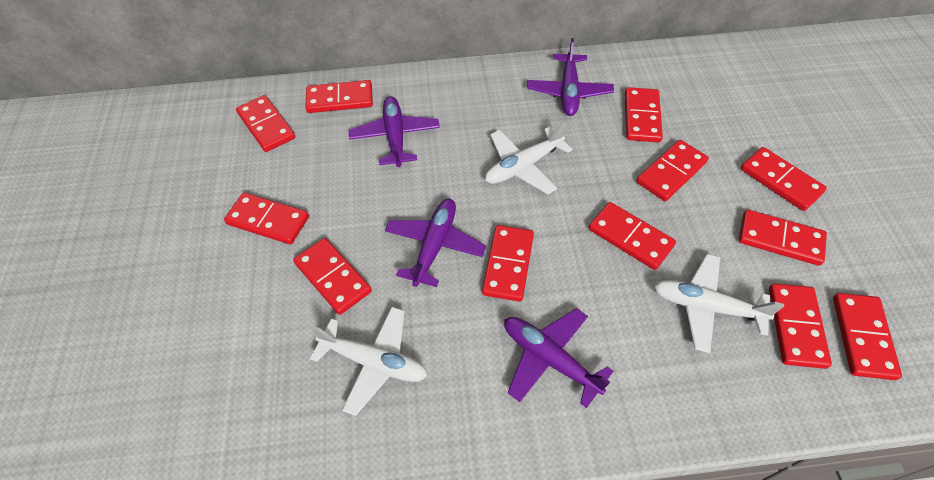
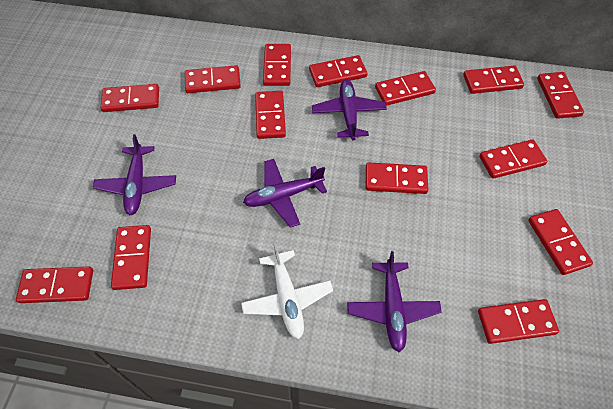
red domino: 12 -> 14
white plane: 3 -> 1

